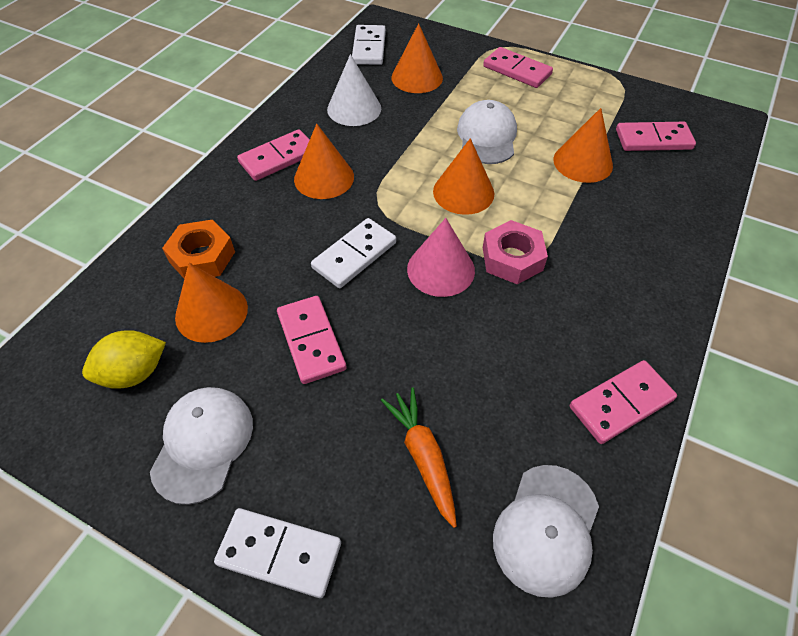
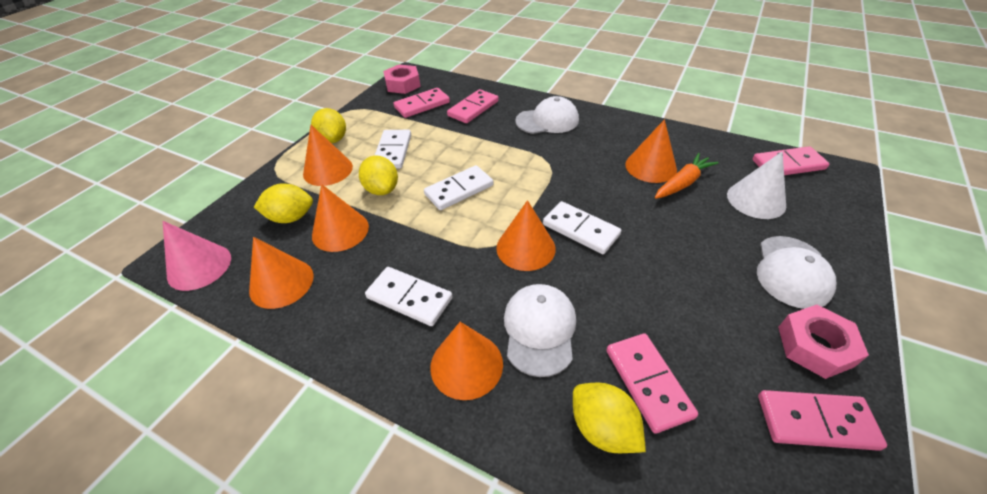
orange cone: 5 -> 6
orange nut: 1 -> 0
pink nut: 1 -> 2
white domino: 3 -> 4
yellow lemon: 1 -> 4

